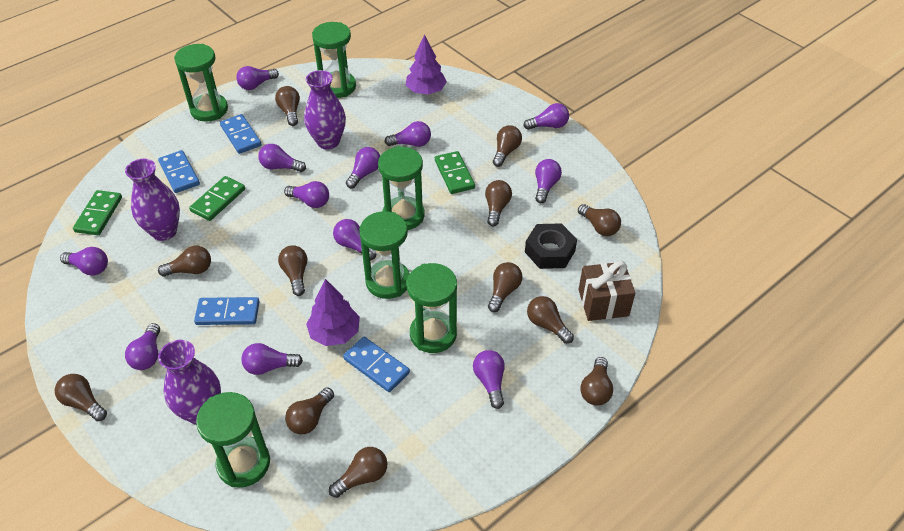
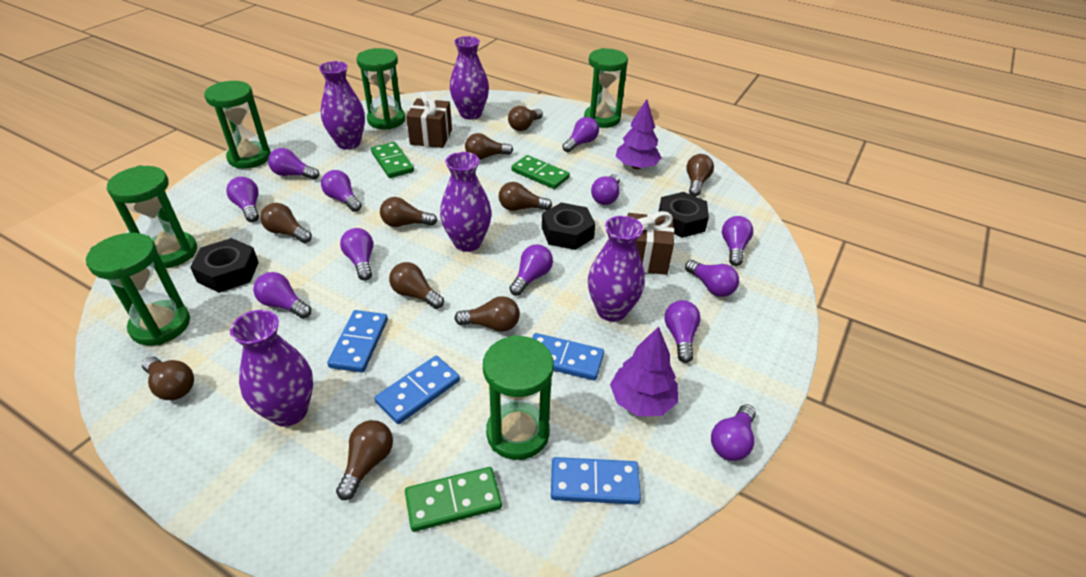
black nut: 1 -> 3
brown gift: 1 -> 2
brown light bulb: 12 -> 10
purple vase: 3 -> 5

